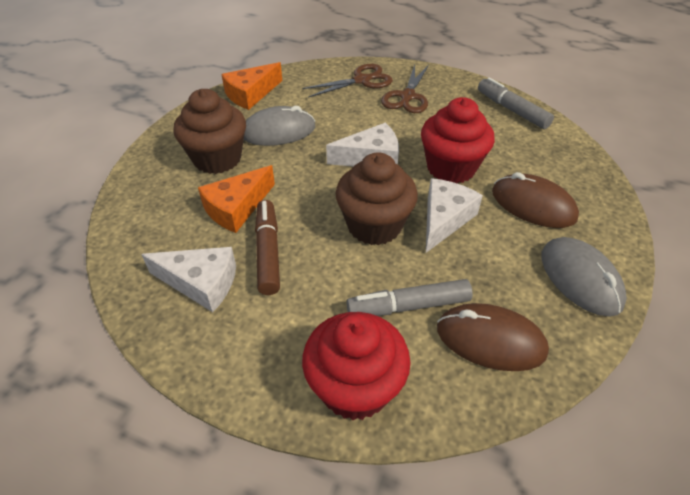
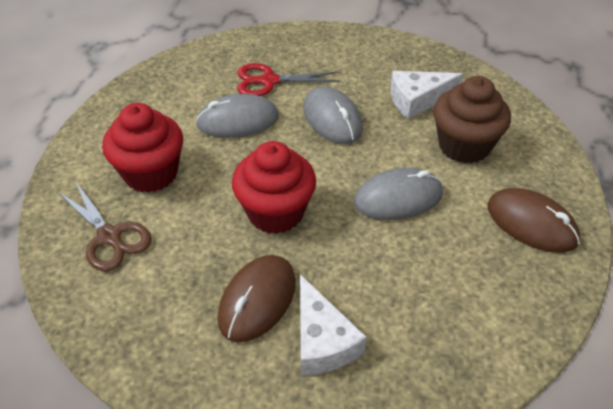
brown cupcake: 2 -> 1
brown marker: 1 -> 0
brown scissors: 2 -> 1
grey marker: 2 -> 0
grey mouse: 2 -> 3
orange cheese: 2 -> 0
red scissors: 0 -> 1
white cheese: 3 -> 2

